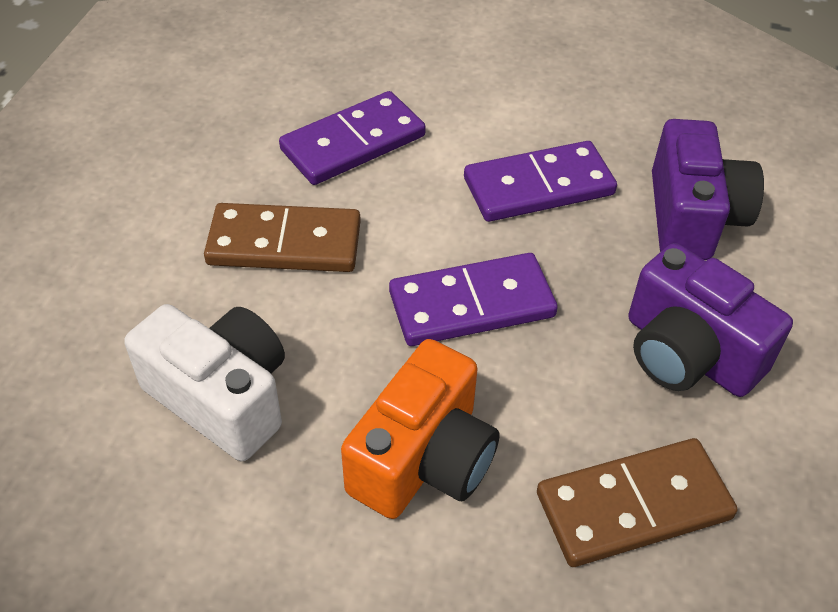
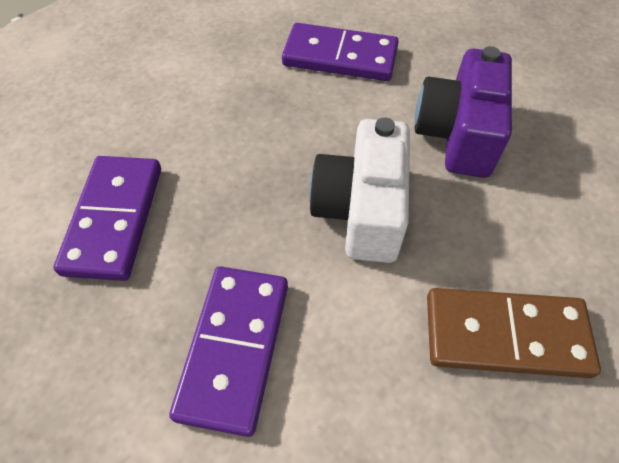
brown domino: 2 -> 1
orange camera: 1 -> 0
purple camera: 2 -> 1

